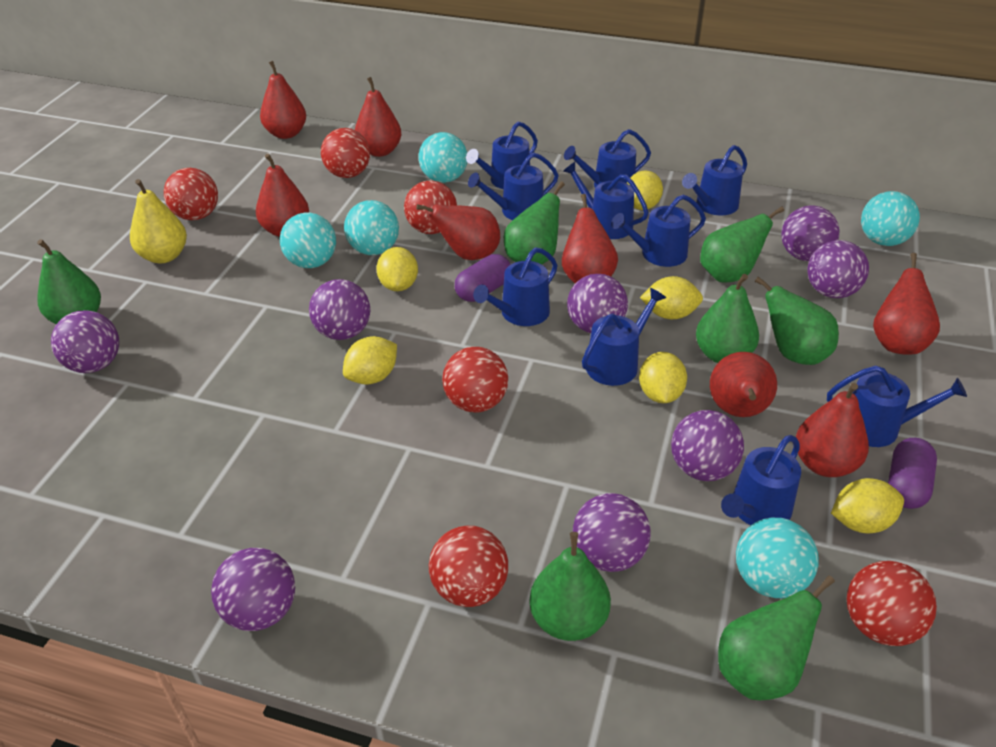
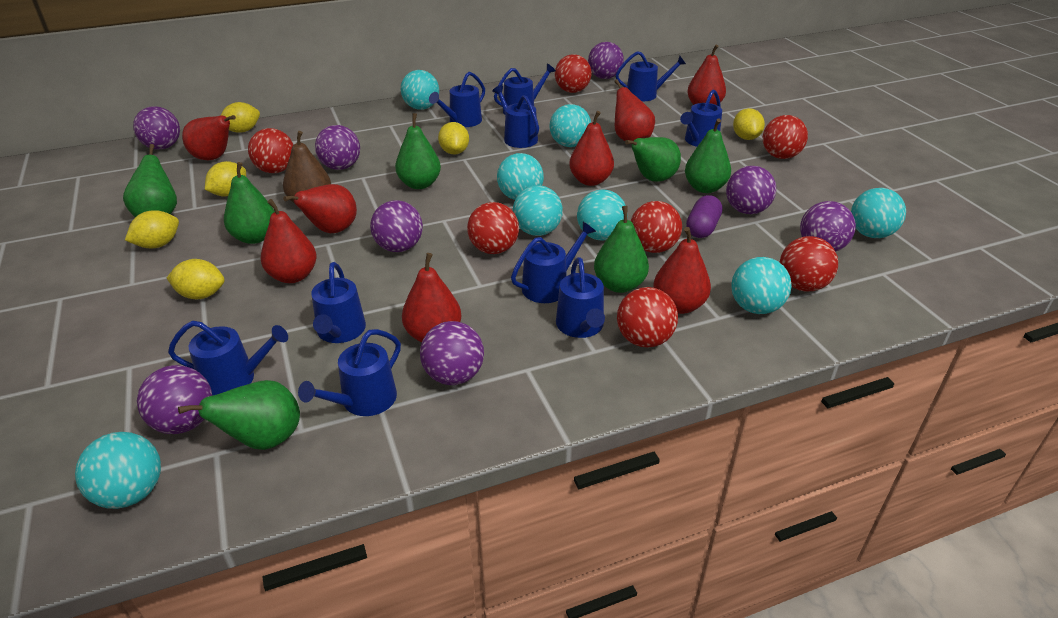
brown pear: 0 -> 1
purple capsule: 2 -> 1
red ball: 6 -> 7
turquoise ball: 5 -> 8
yellow pear: 1 -> 0

